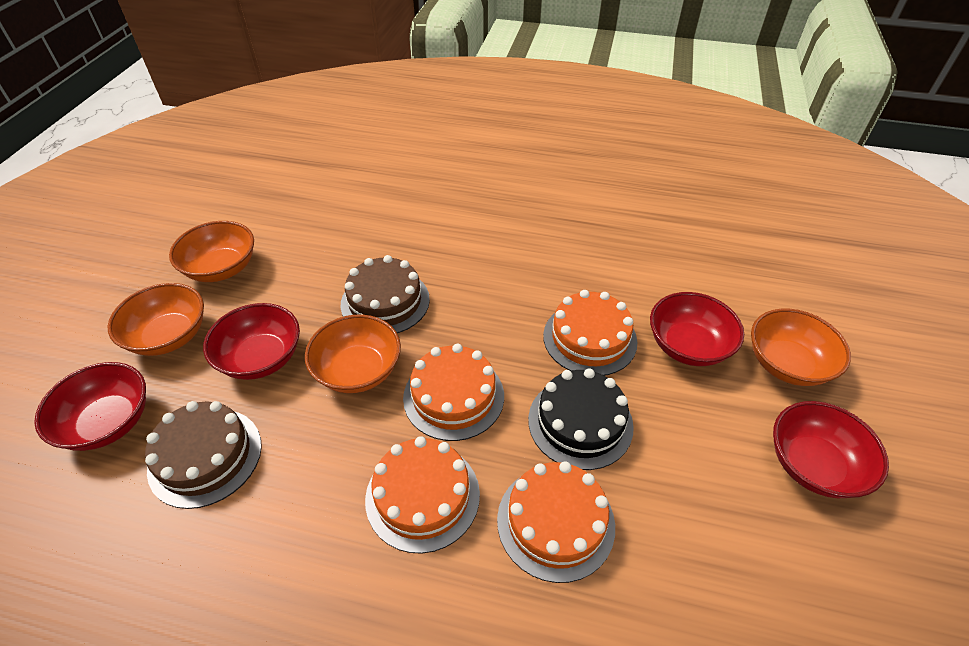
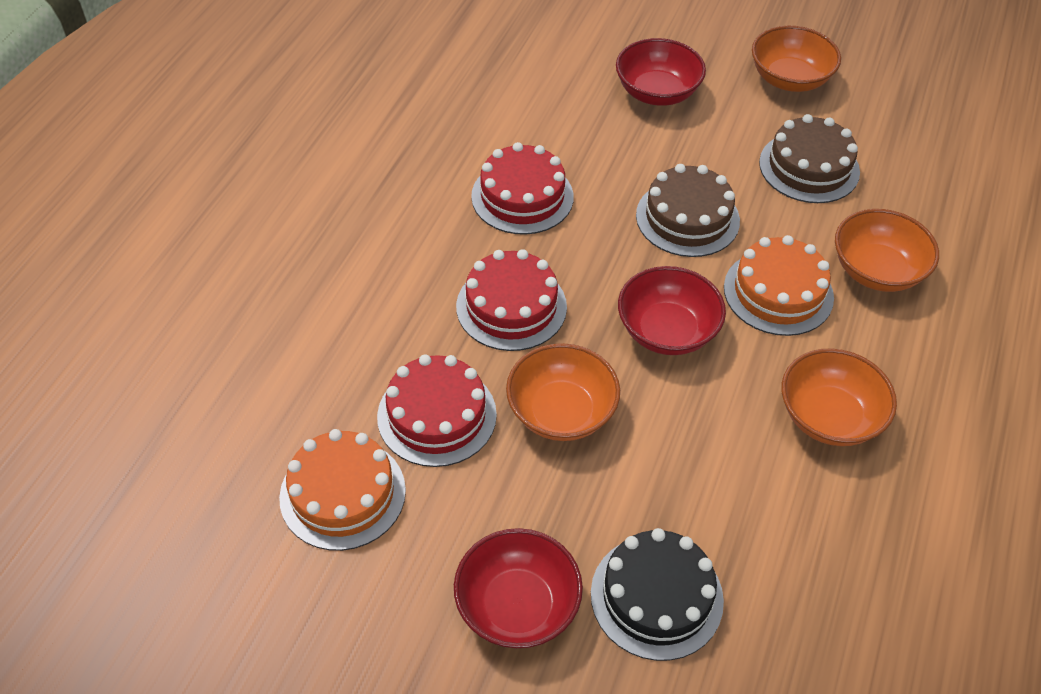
orange cake: 4 -> 2
red bowl: 4 -> 3
red cake: 0 -> 3

